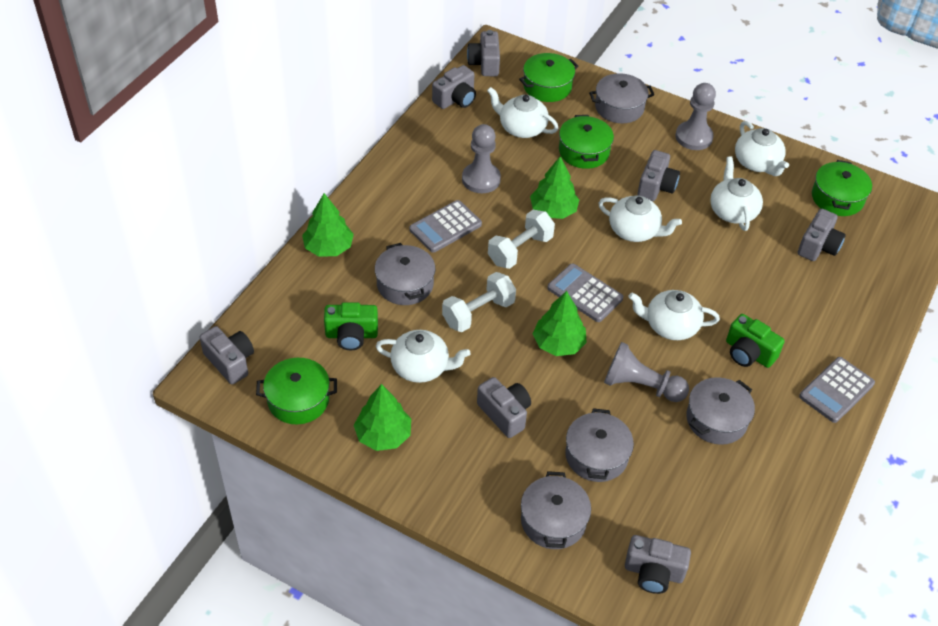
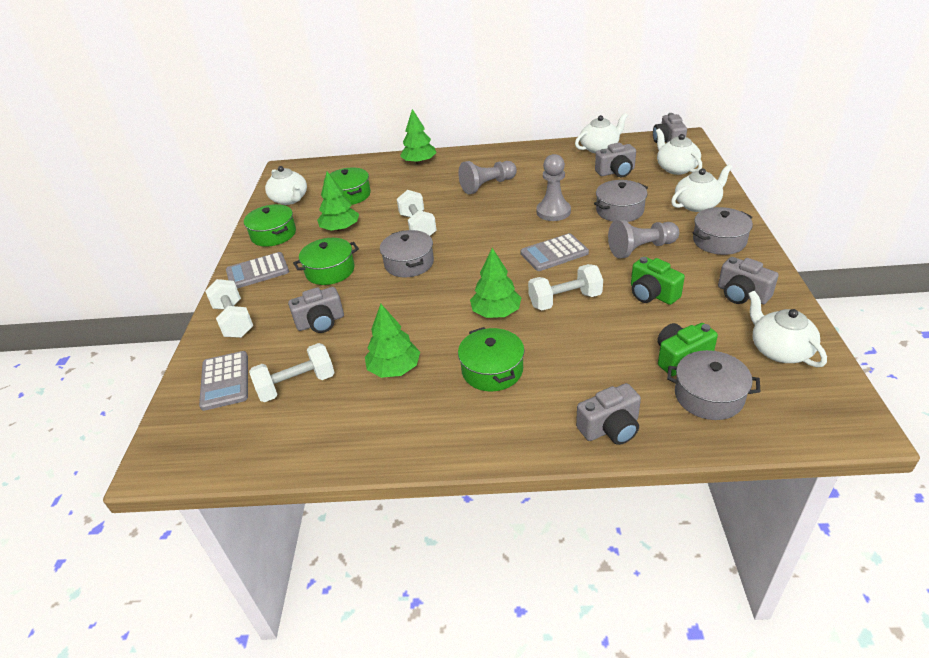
grey camera: 7 -> 5
grey pot: 5 -> 4
white dumbbell: 2 -> 4
white teapot: 6 -> 5

